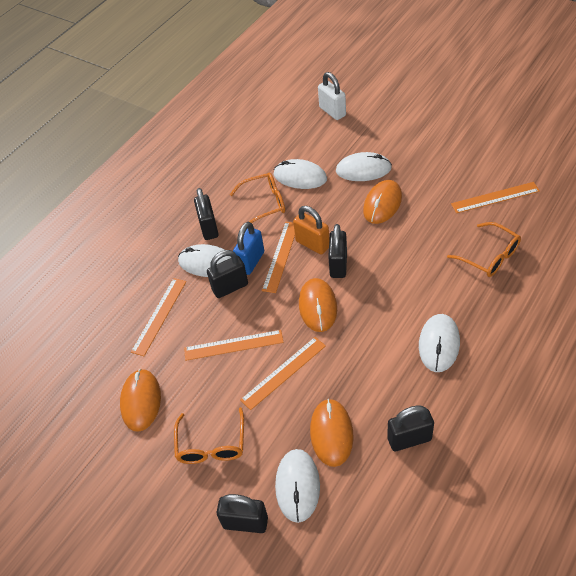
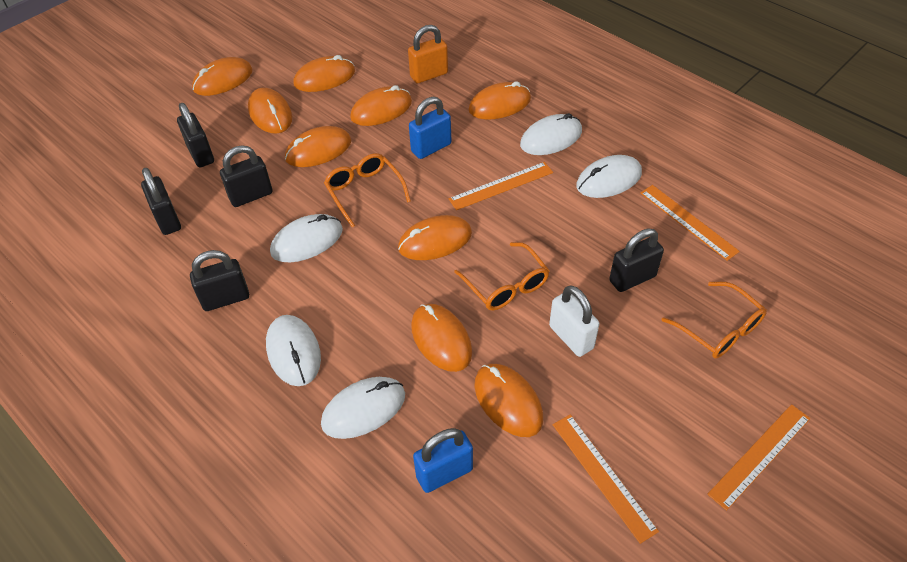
blue padlock: 1 -> 2
orange mouse: 4 -> 9
orange ruler: 5 -> 4

